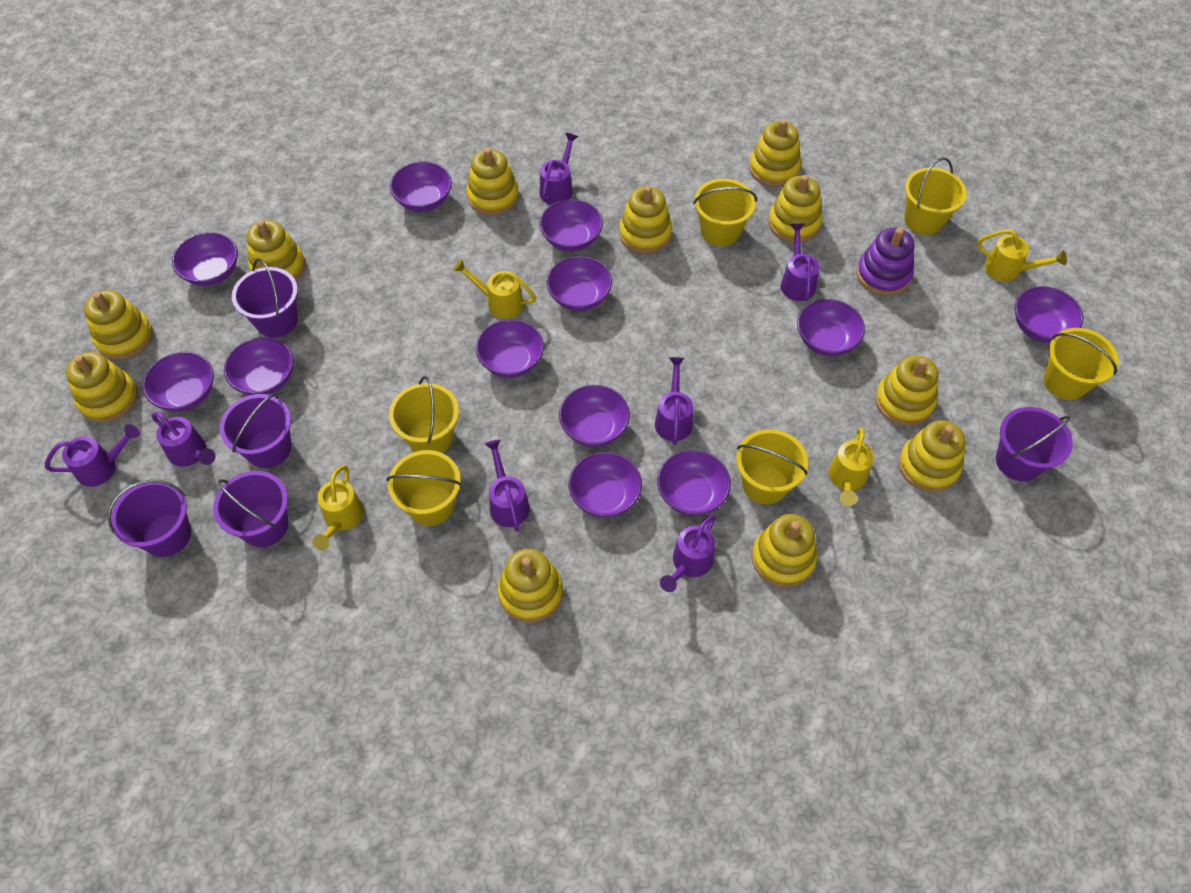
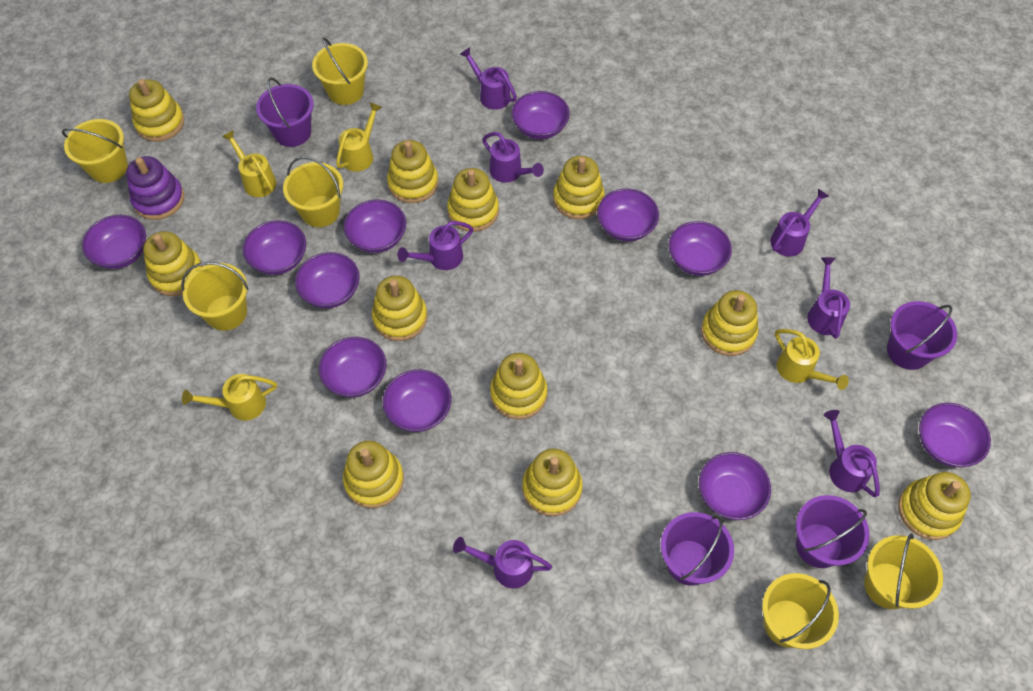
purple bowl: 12 -> 11
purple bucket: 5 -> 4

